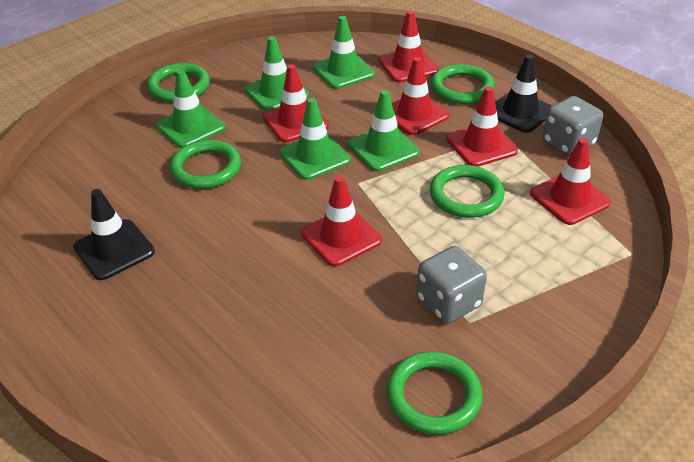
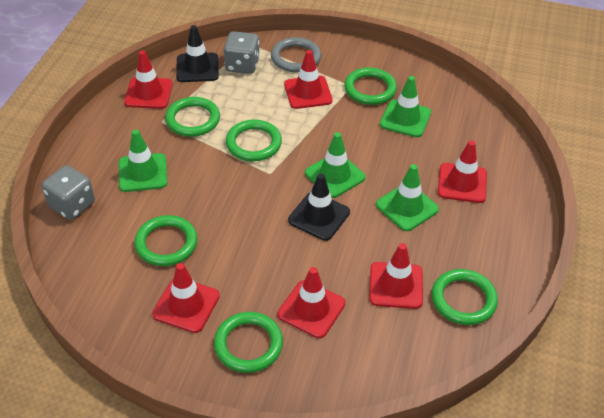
green ring: 5 -> 6
green traffic cone: 5 -> 4
grey ring: 0 -> 1

